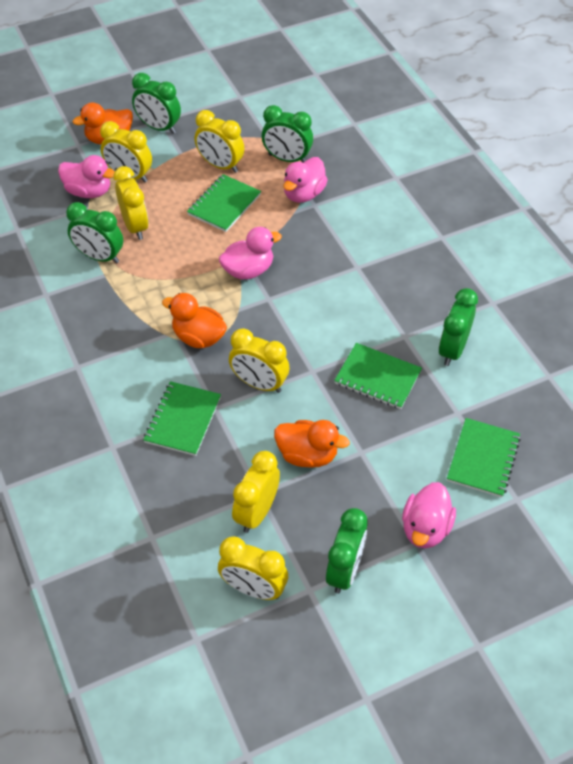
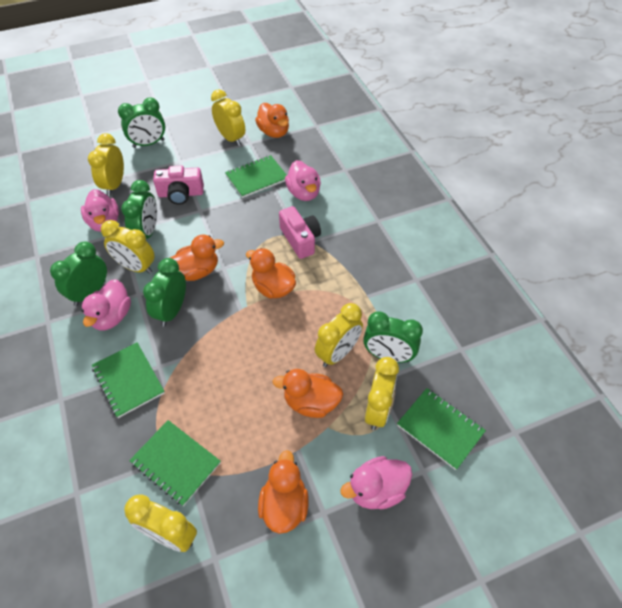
orange duck: 3 -> 5
pink camera: 0 -> 2

